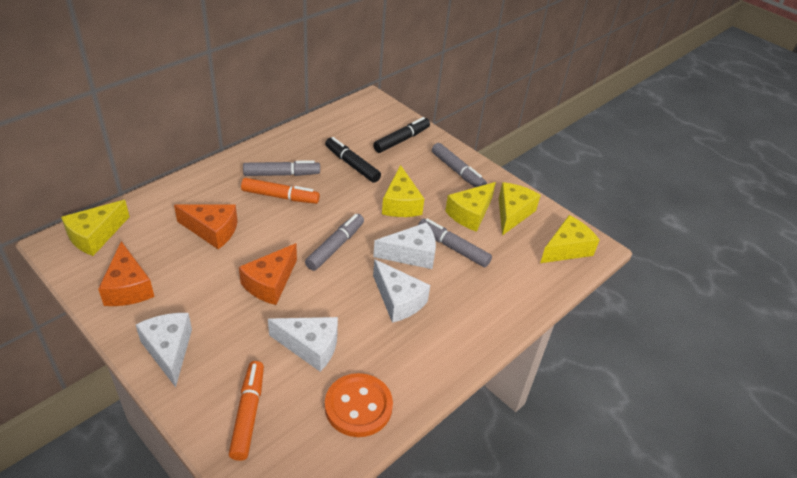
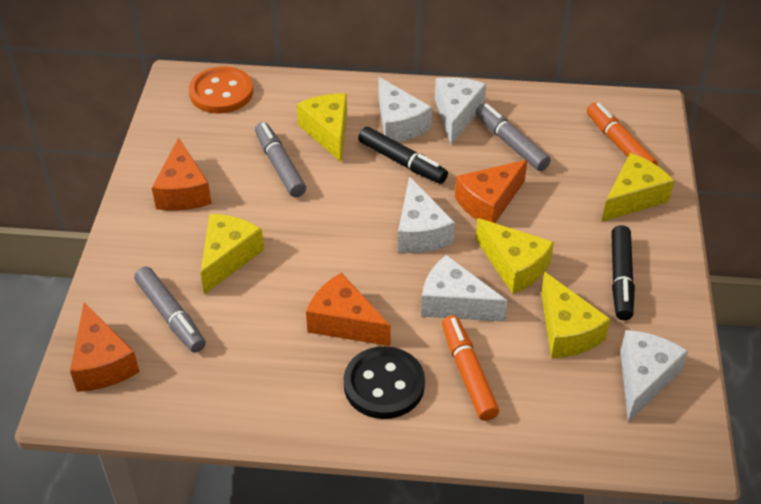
black button: 0 -> 1
grey marker: 4 -> 3
orange cheese: 3 -> 4
white cheese: 4 -> 5

